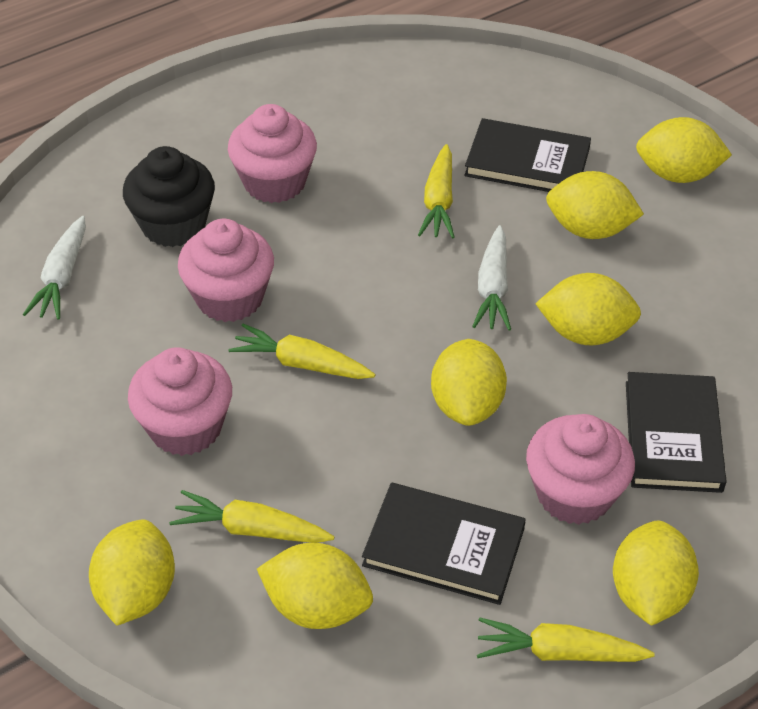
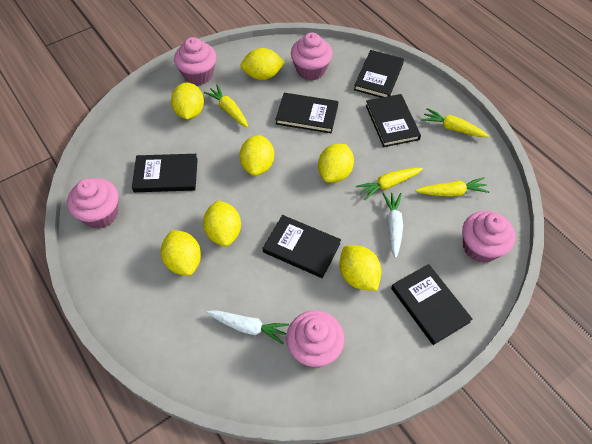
black book: 3 -> 6
black cupcake: 1 -> 0
pink cupcake: 4 -> 5

